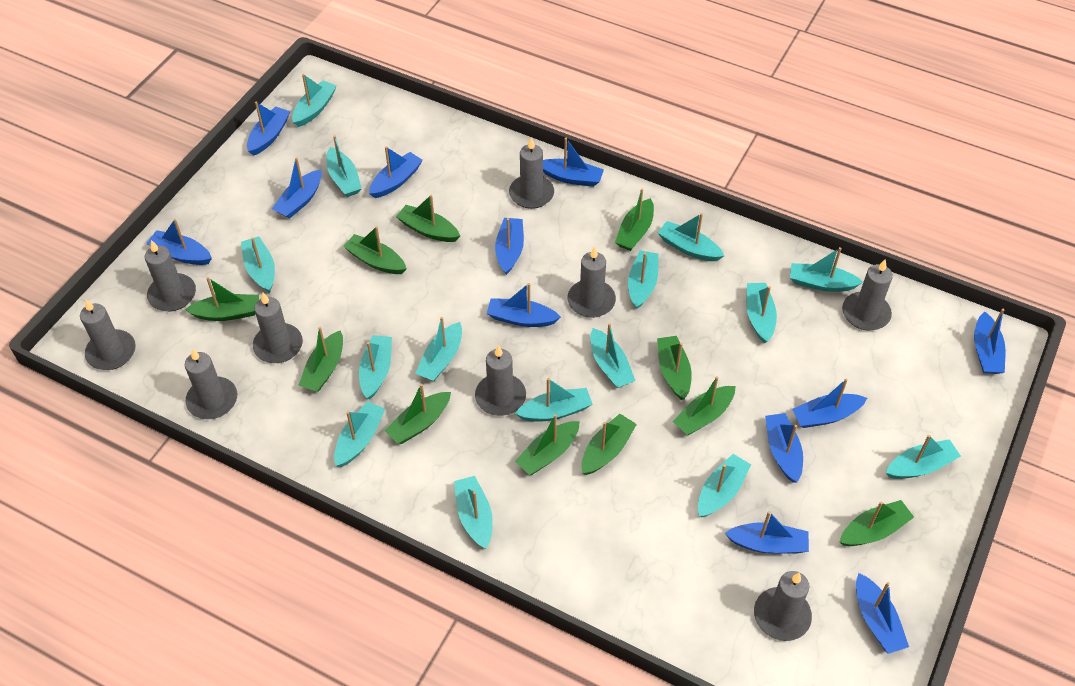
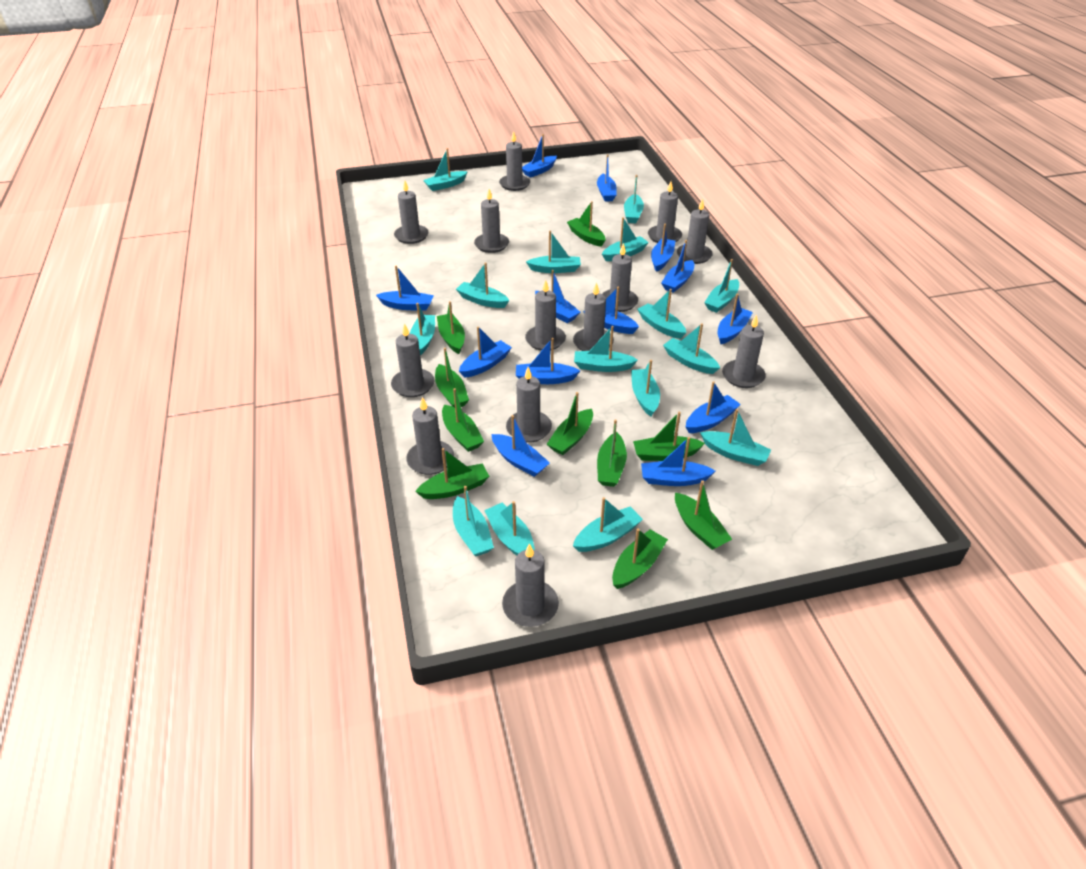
blue boat: 12 -> 13
green boat: 11 -> 10
grey candle: 9 -> 13

